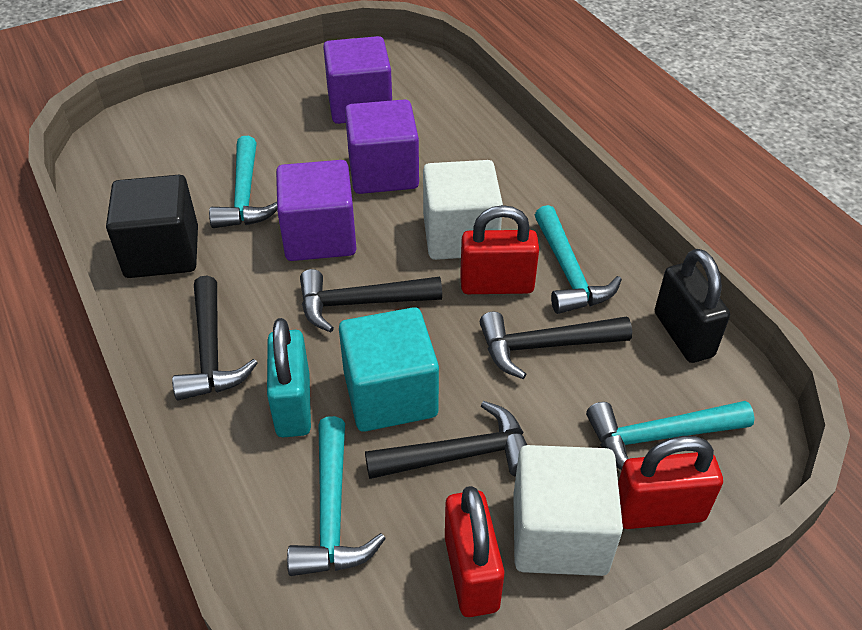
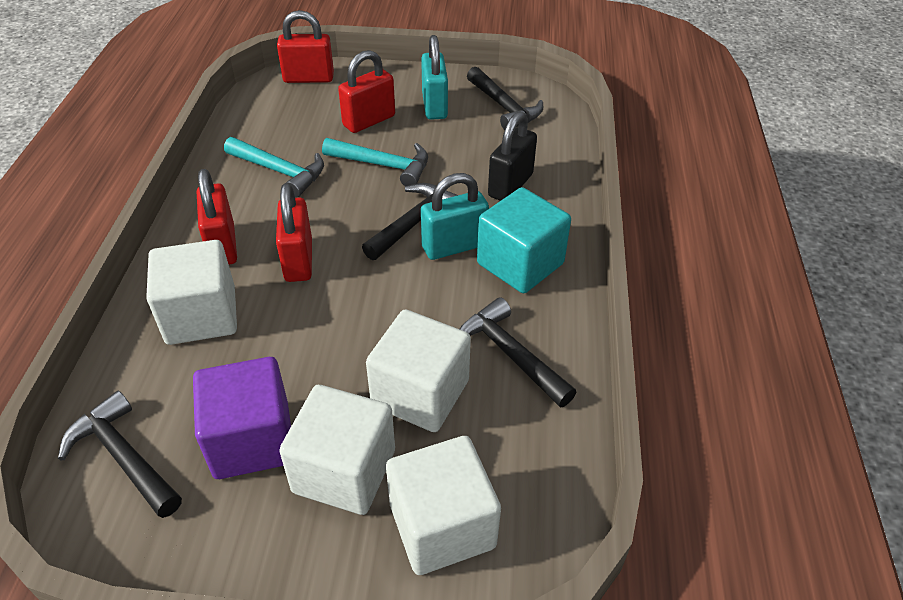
black cube: 1 -> 0
purple cube: 3 -> 1
red padlock: 3 -> 4
turquoise hammer: 4 -> 2
turquoise padlock: 1 -> 2
white cube: 2 -> 4

